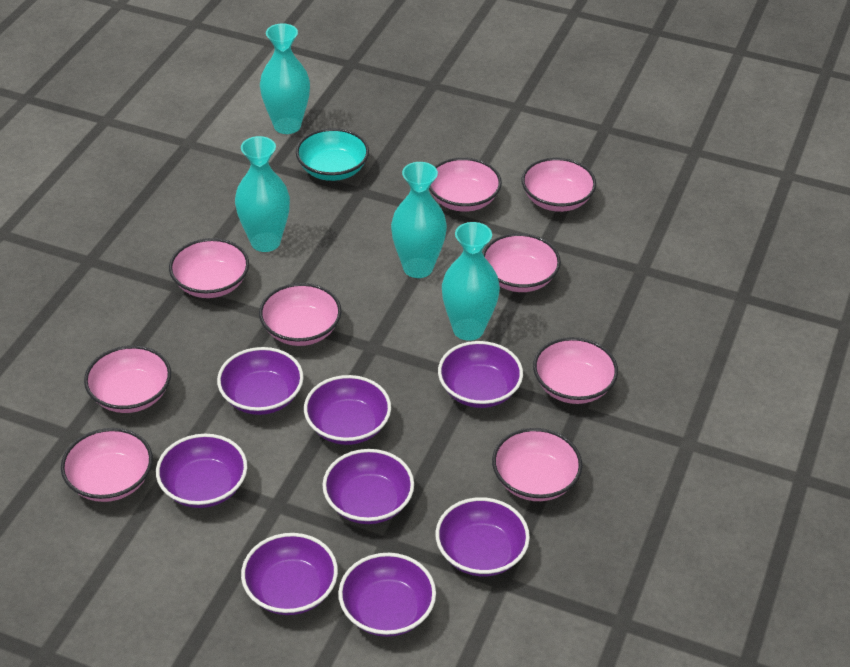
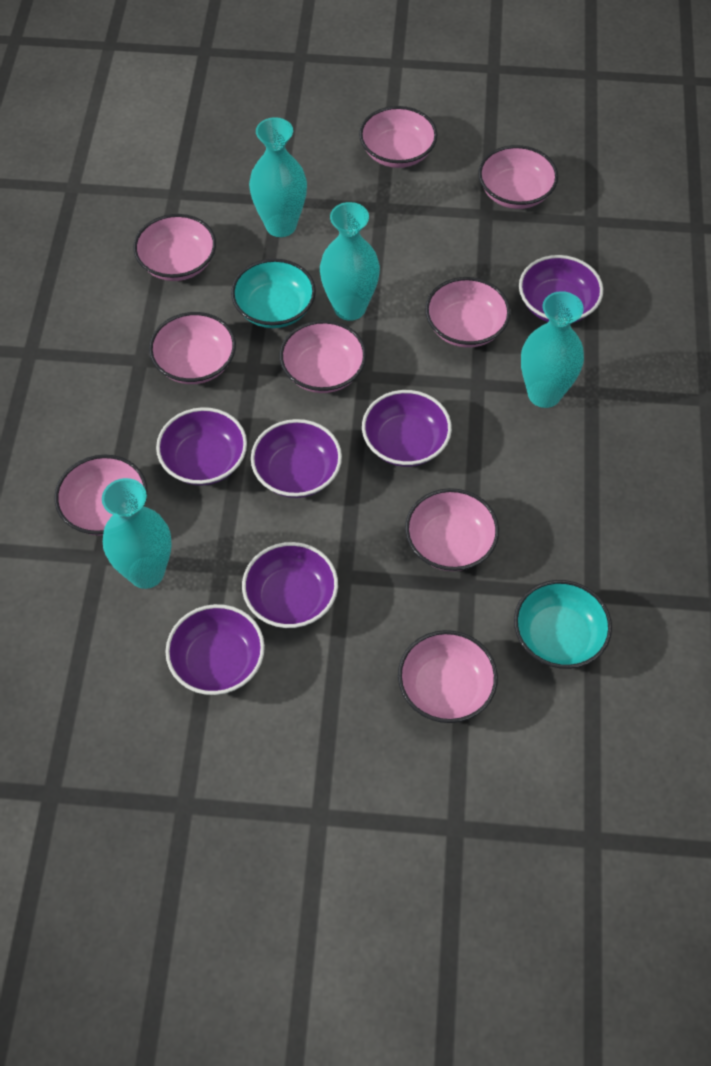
purple bowl: 8 -> 6
turquoise bowl: 1 -> 2

